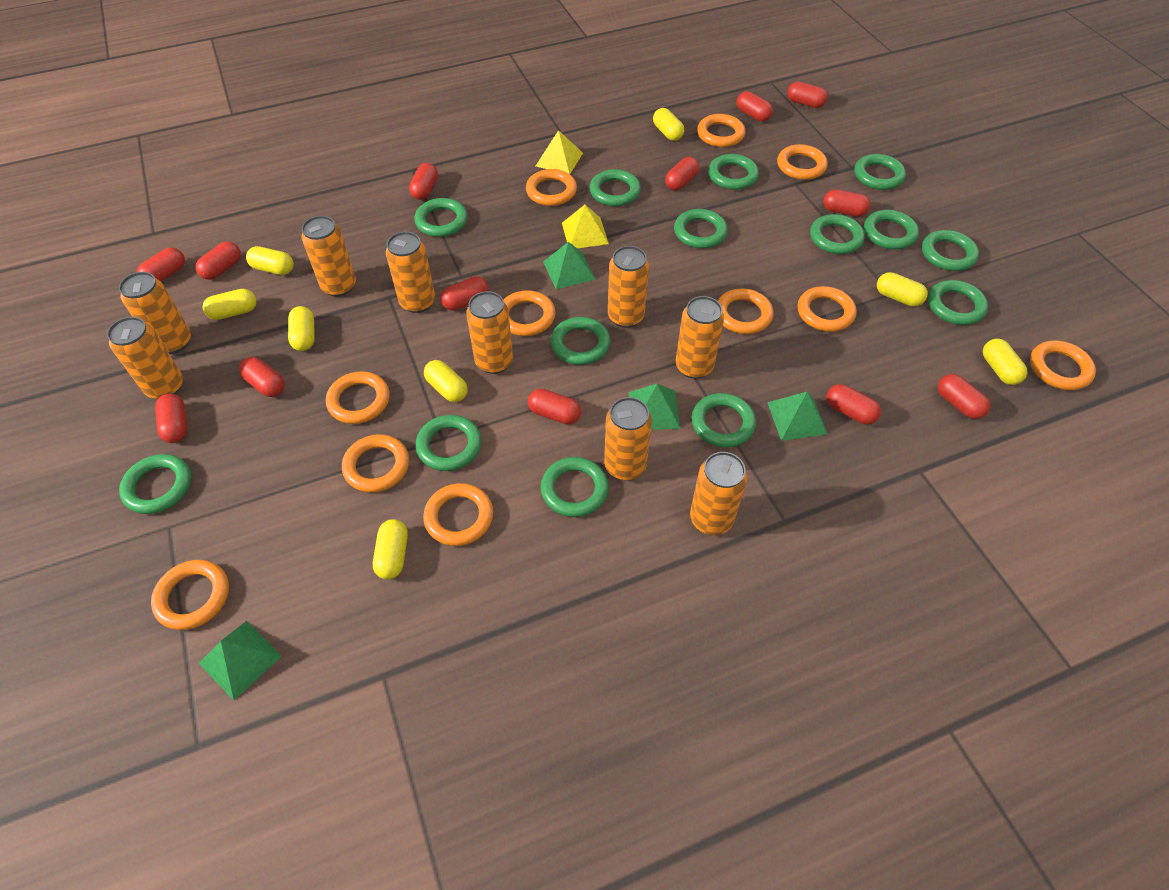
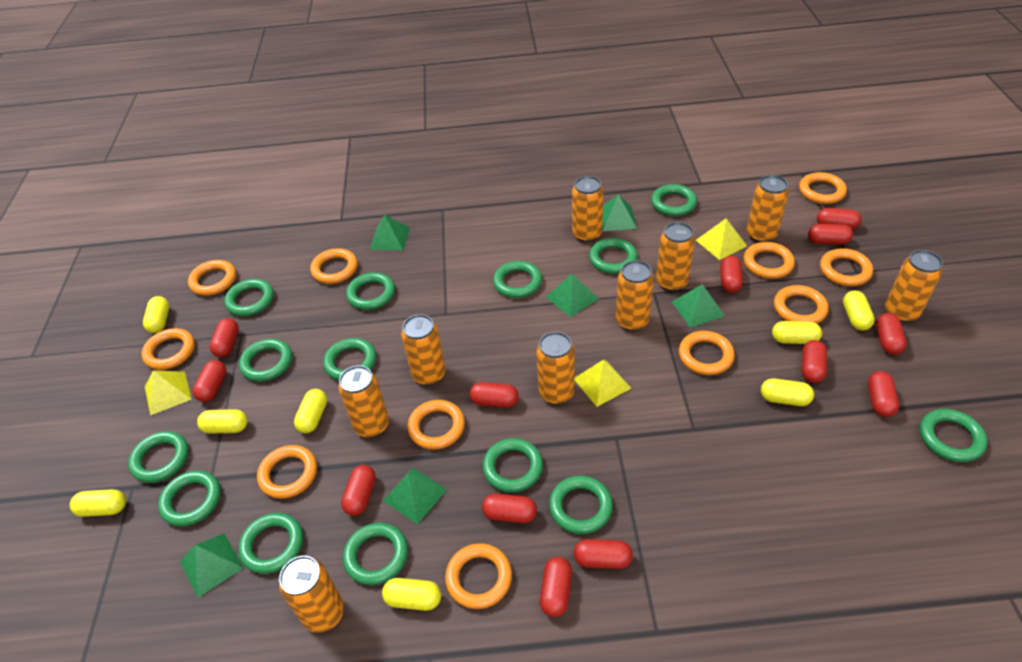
green pyramid: 4 -> 6
yellow pyramid: 2 -> 3

